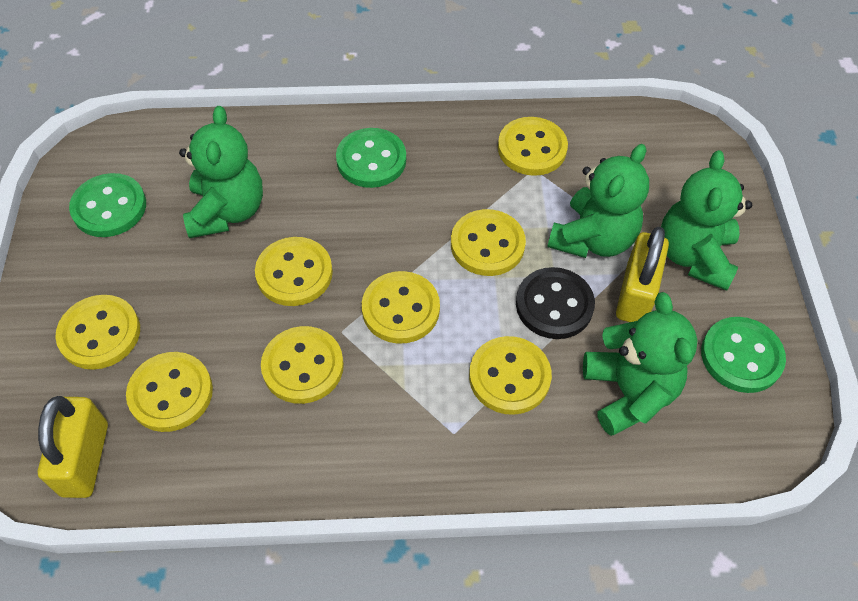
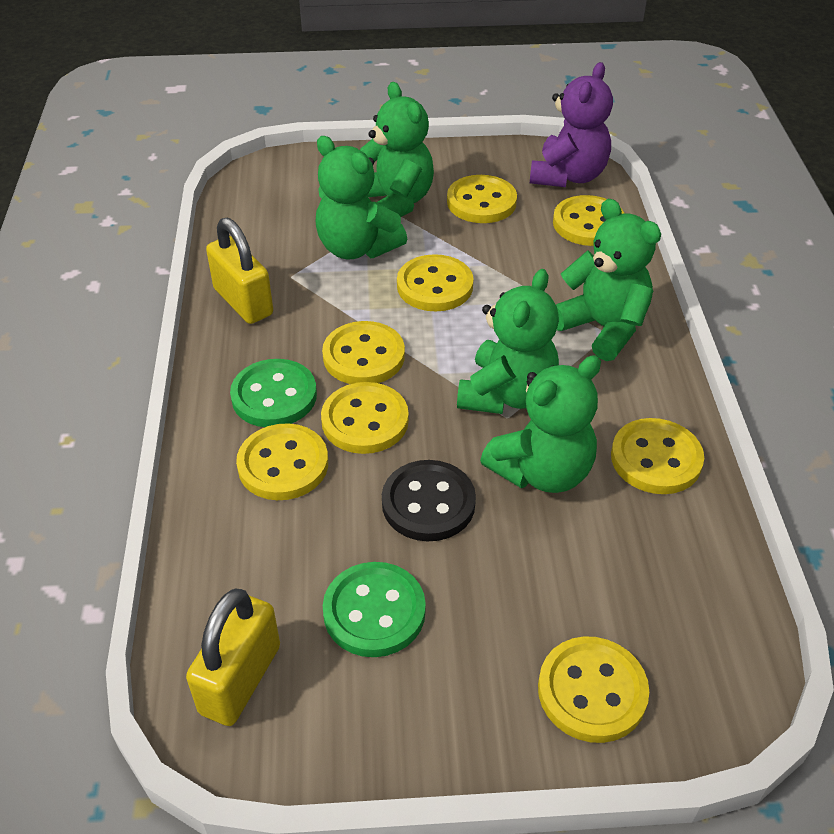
green button: 3 -> 2
green teddy bear: 4 -> 5
purple teddy bear: 0 -> 1

